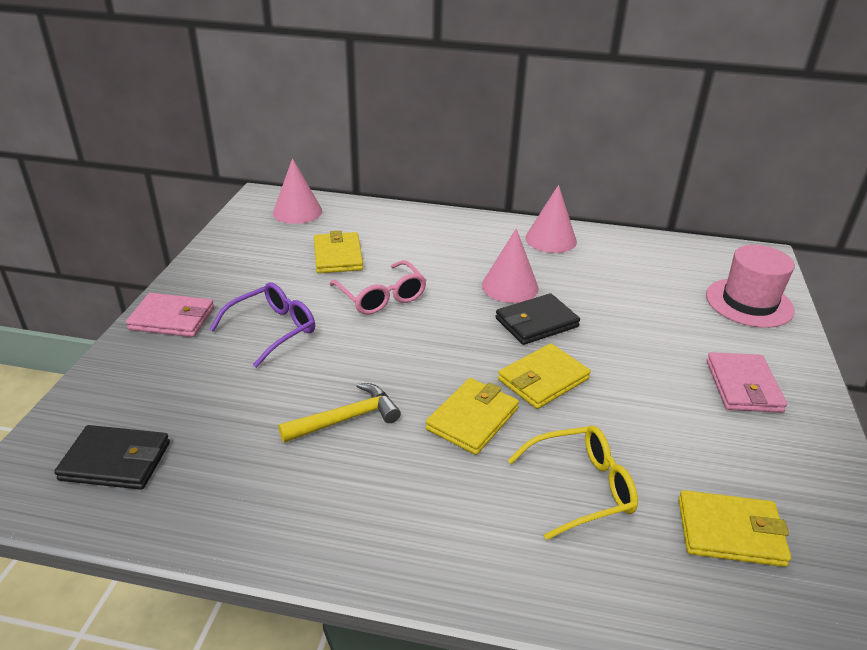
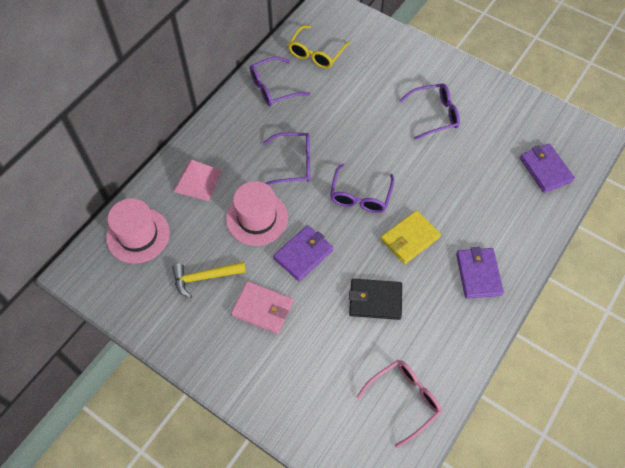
black wallet: 2 -> 1
pink cone: 3 -> 0
pink hat: 1 -> 2
pink pyramid: 0 -> 1
pink wallet: 2 -> 1
purple glasses: 1 -> 4
purple wallet: 0 -> 3
yellow wallet: 4 -> 1

